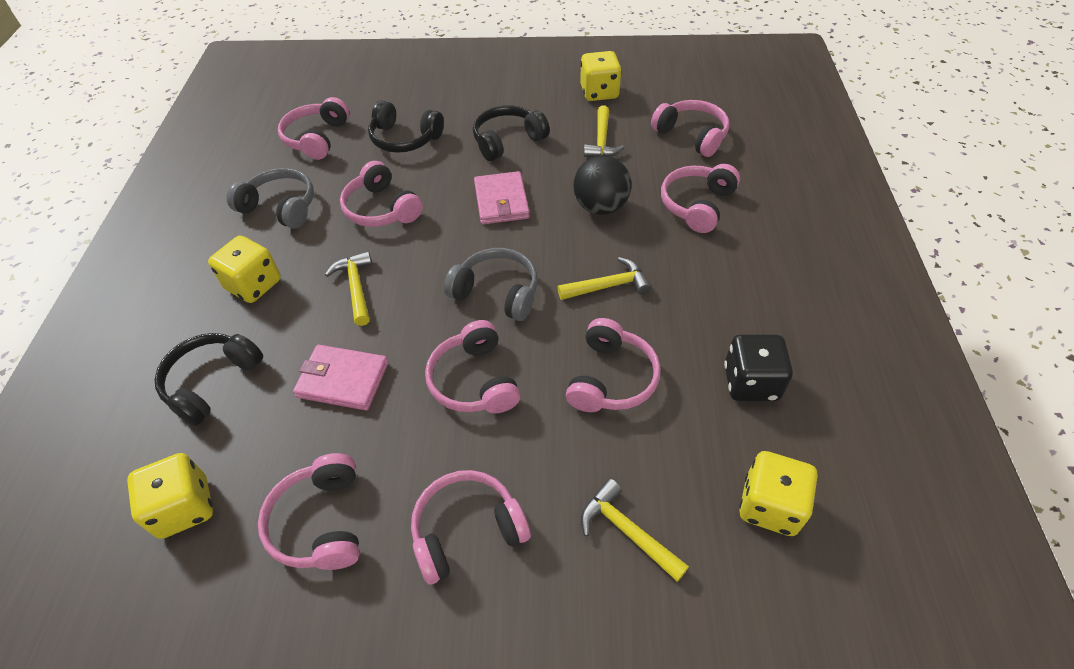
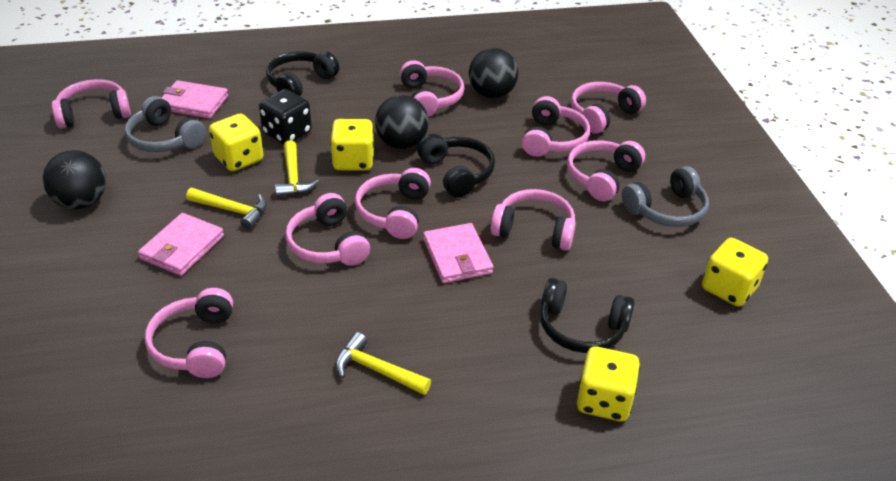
black ball: 1 -> 3
pink headphones: 8 -> 9
pink wallet: 2 -> 3
yellow hammer: 4 -> 3

